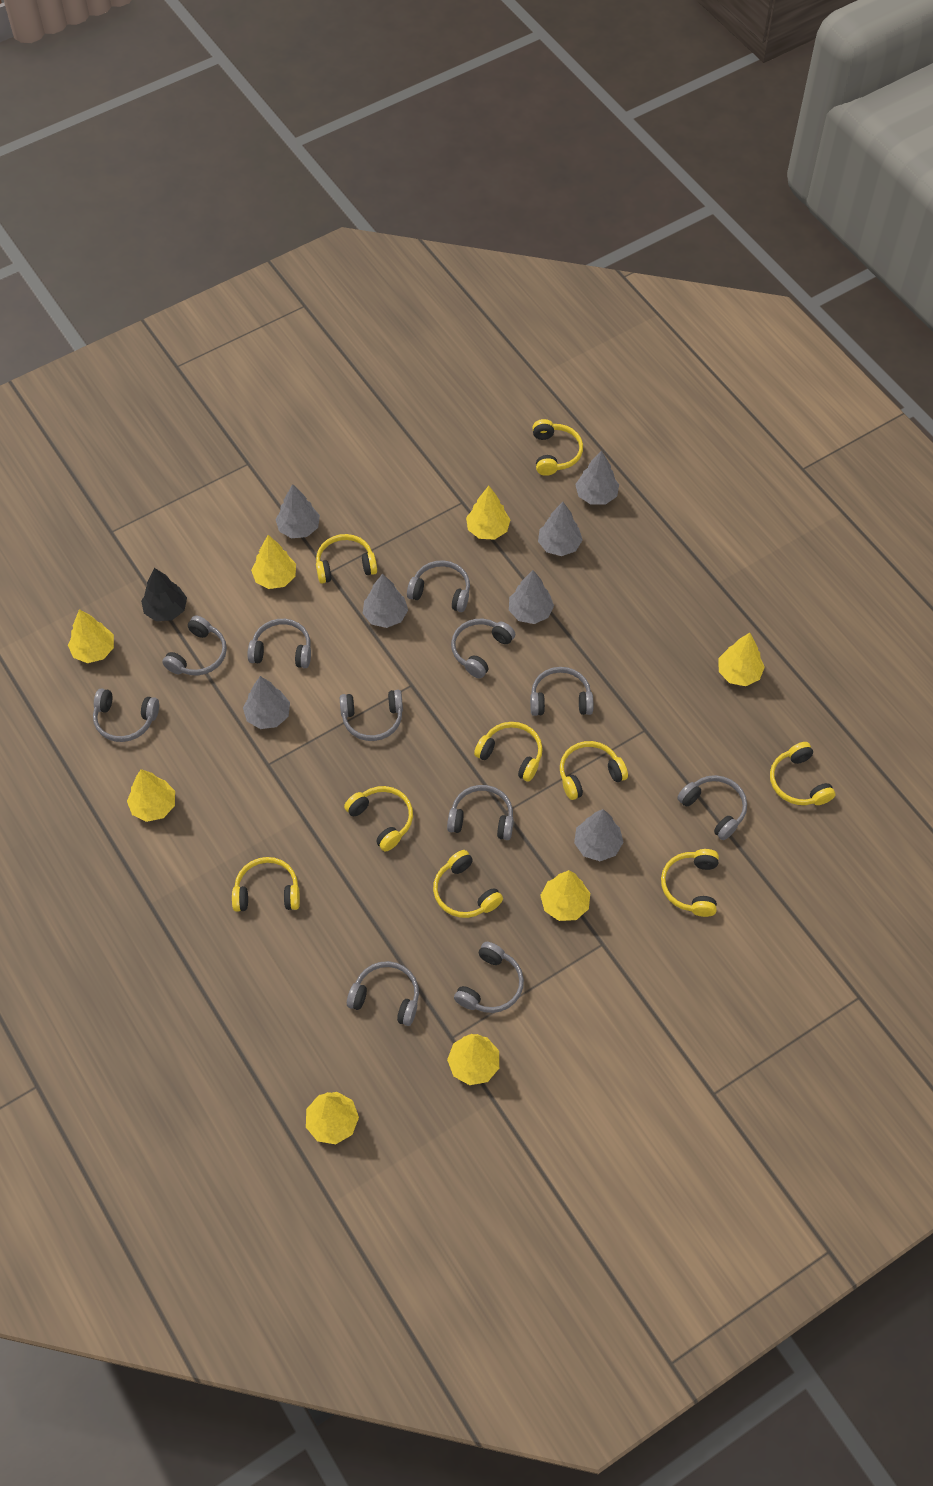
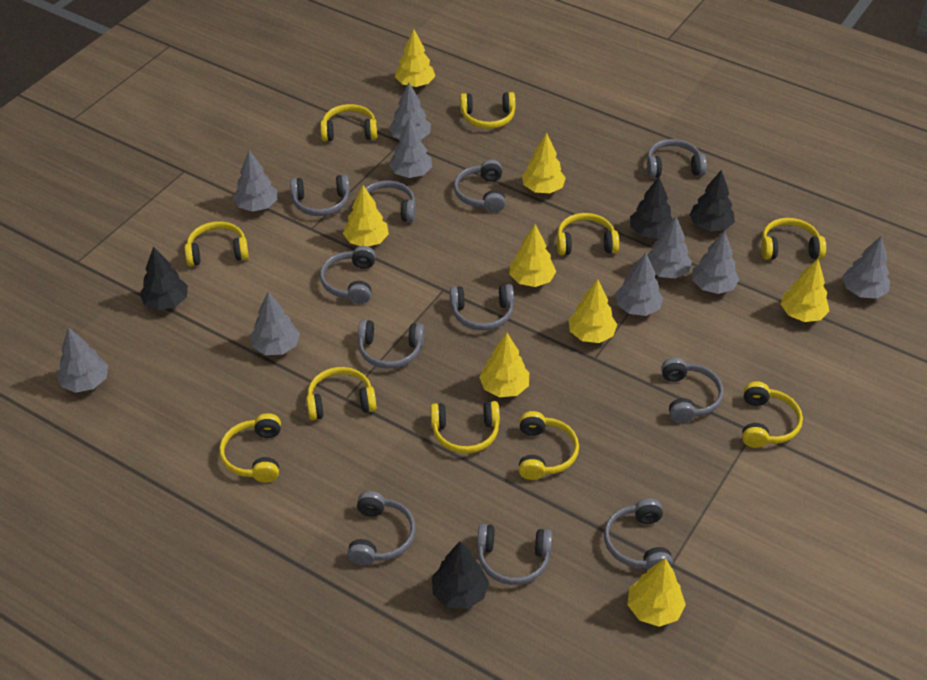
black tree: 1 -> 4
grey tree: 7 -> 9
yellow headphones: 9 -> 10

